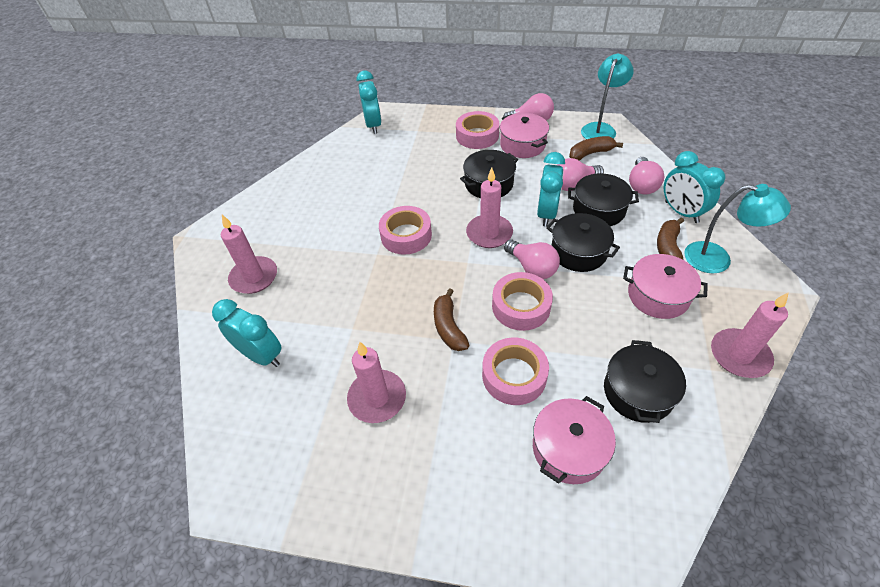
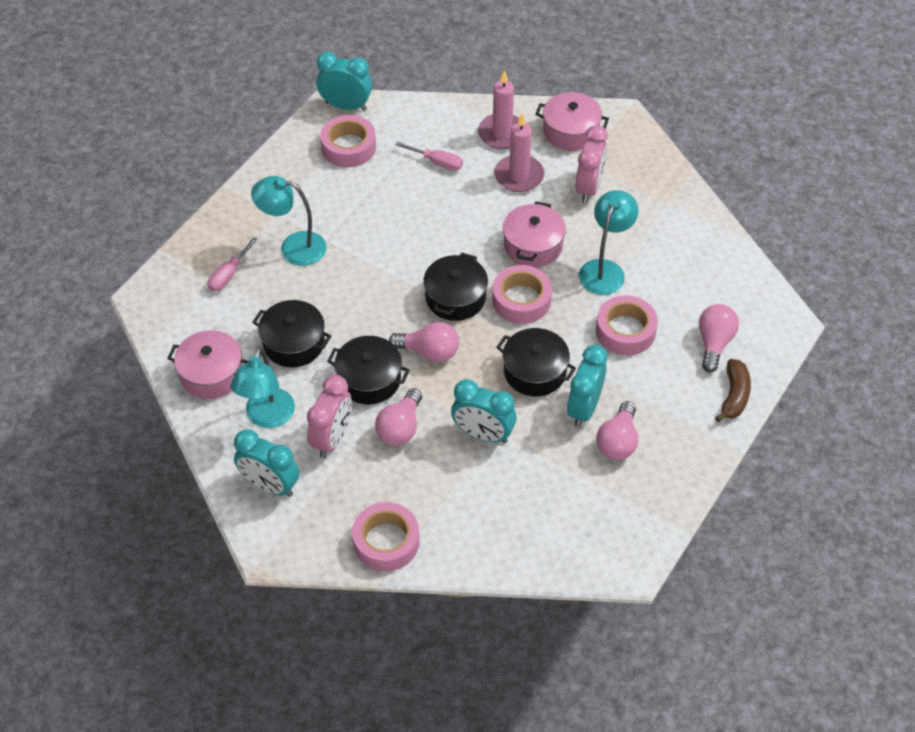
brown banana: 3 -> 1
pink candle: 4 -> 2
pink clock: 0 -> 2
pink screwdriver: 0 -> 2
turquoise lamp: 2 -> 3

